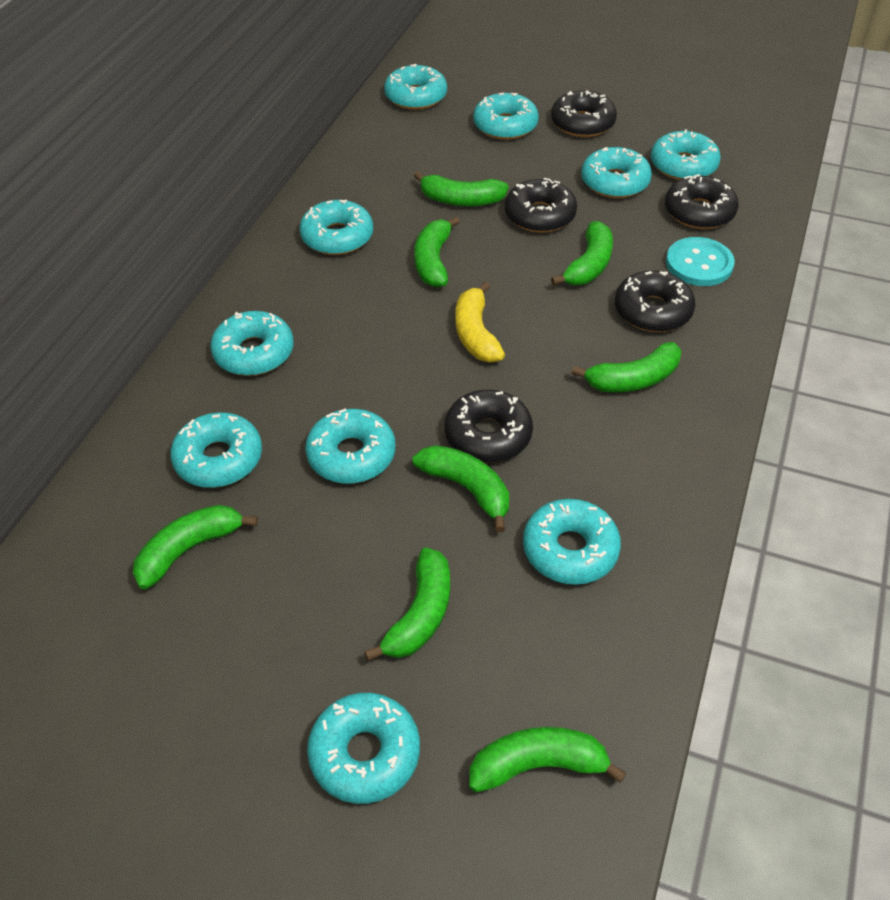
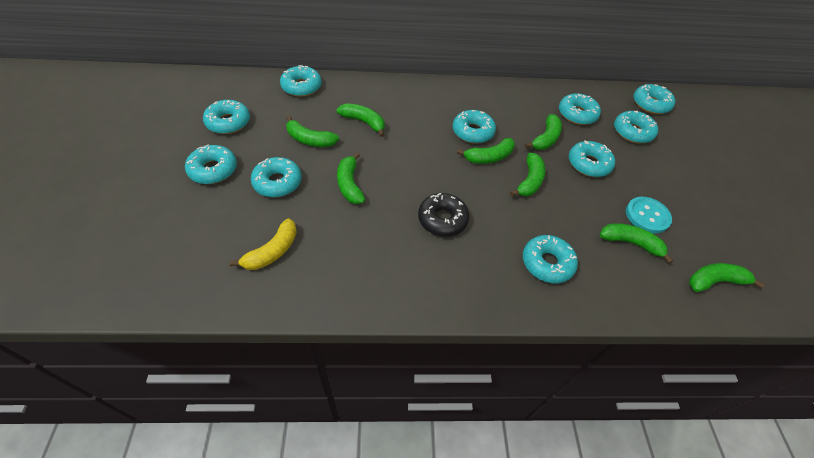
black donut: 5 -> 1

